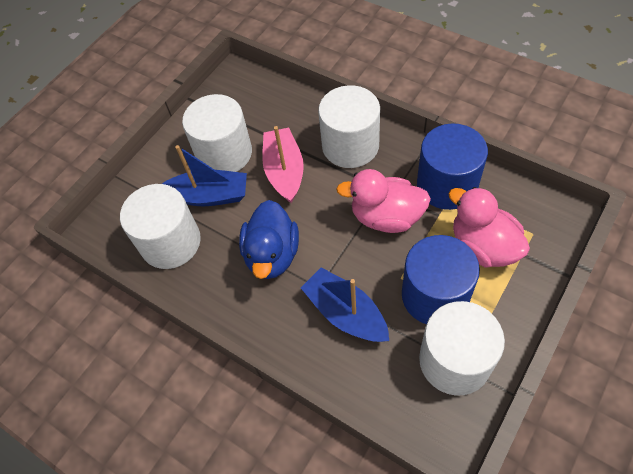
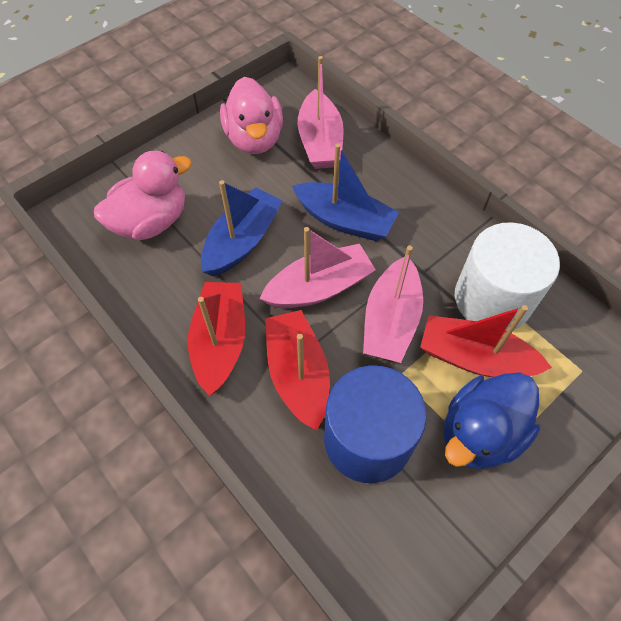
blue cylinder: 2 -> 1
pink boat: 1 -> 3
red boat: 0 -> 3
white cylinder: 4 -> 1

